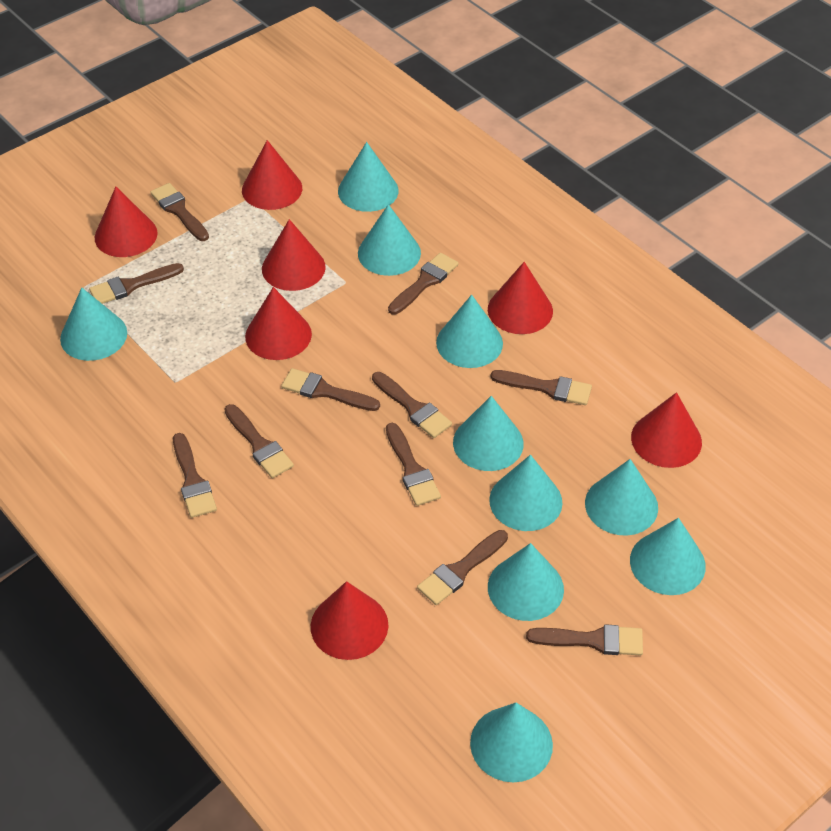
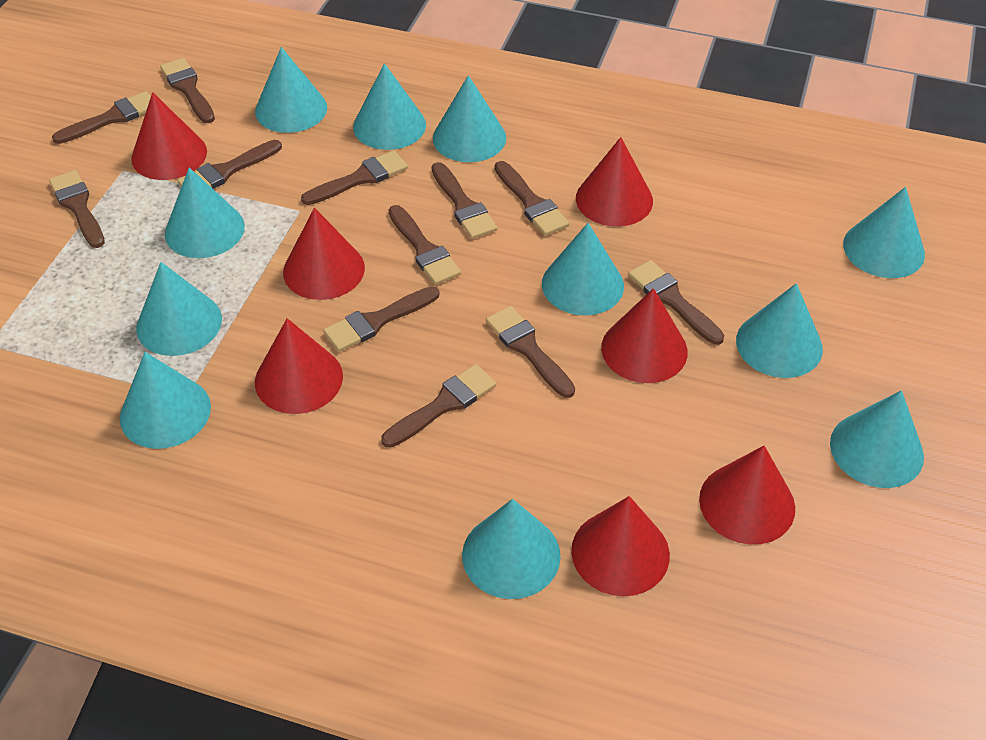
brown brush: 11 -> 12
turquoise cone: 10 -> 11

